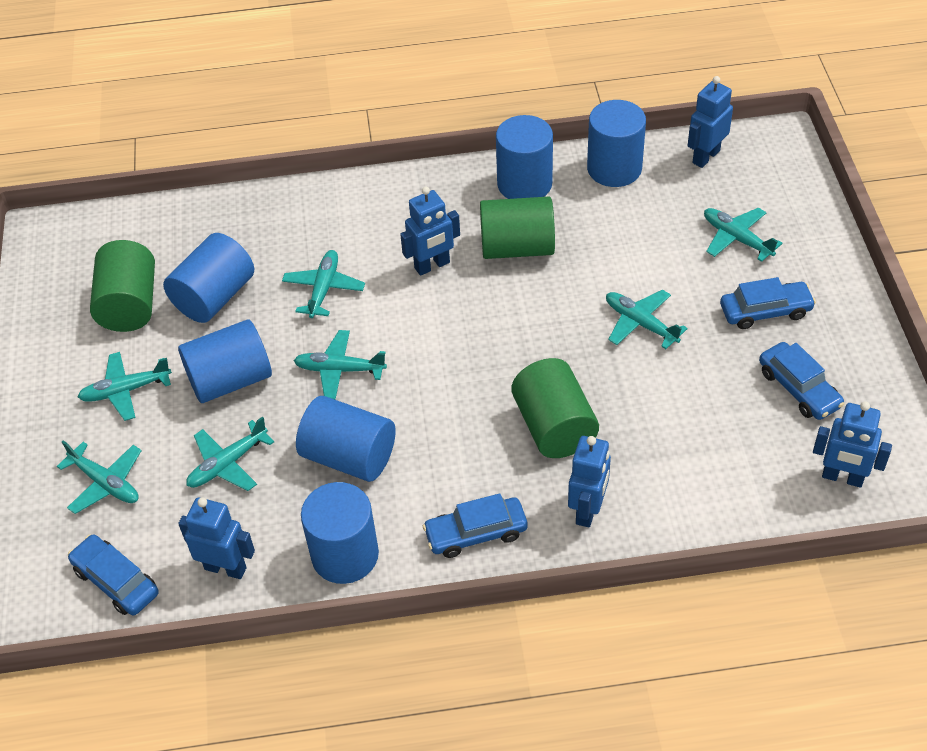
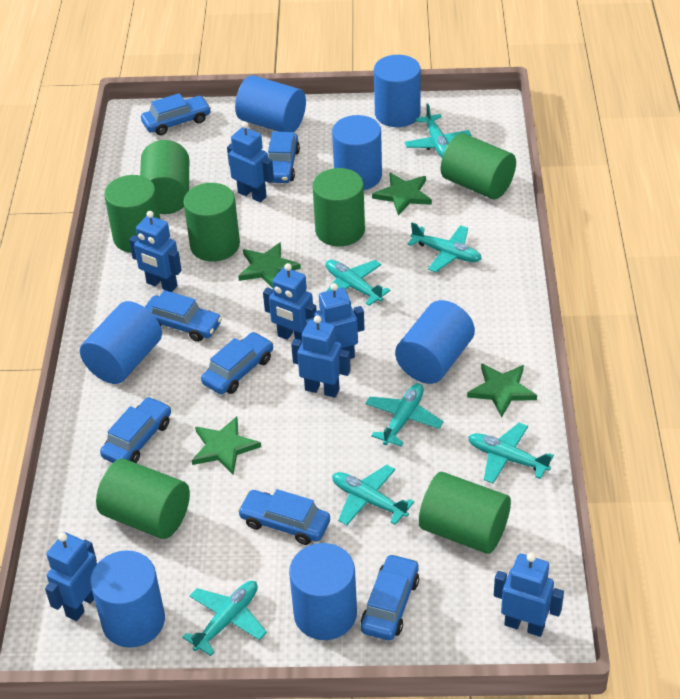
blue car: 4 -> 7
blue cylinder: 6 -> 7
blue robot: 5 -> 7
green cylinder: 3 -> 7
green star: 0 -> 4

